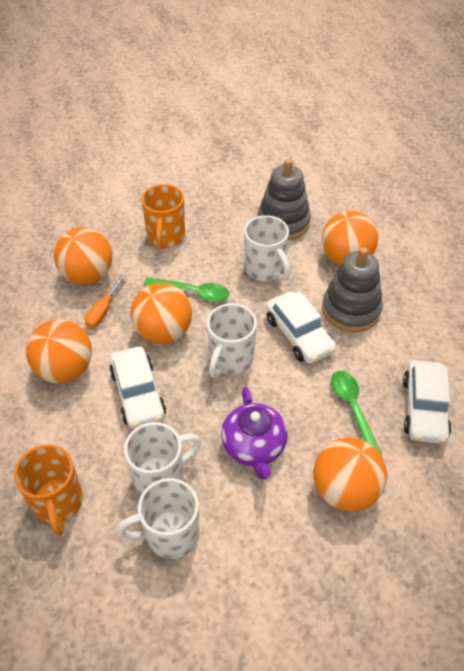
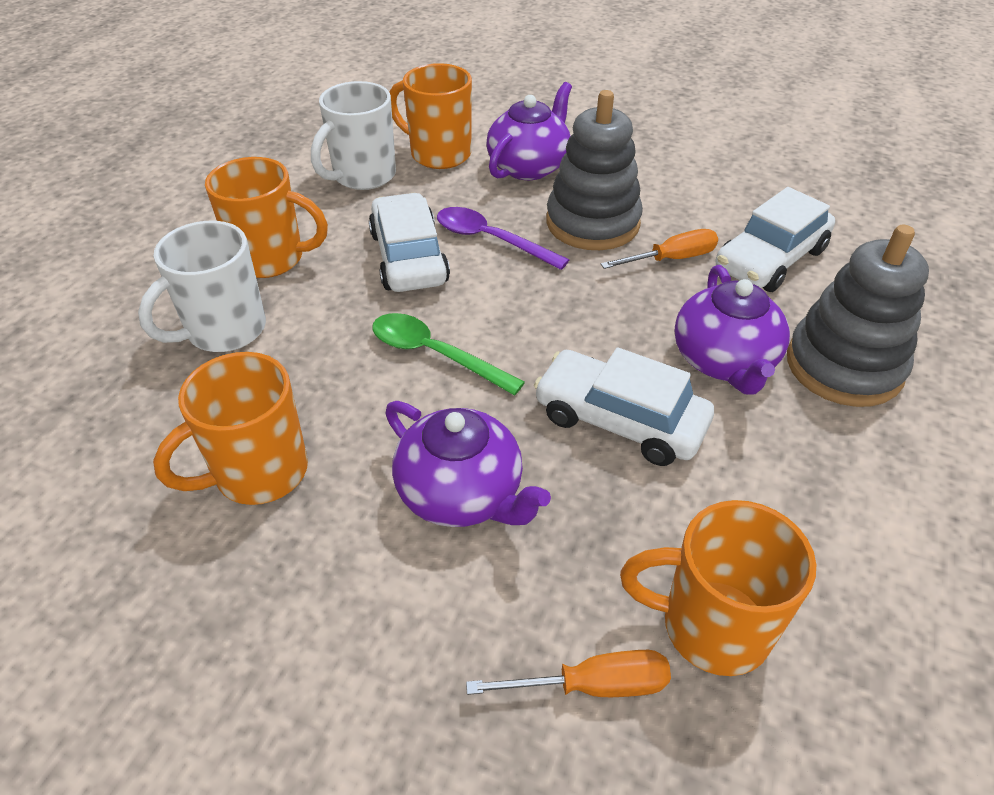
green spoon: 2 -> 1
orange ball: 5 -> 0
orange mug: 2 -> 4
orange screwdriver: 1 -> 2
purple spoon: 0 -> 1
purple teapot: 1 -> 3
white mug: 4 -> 2

